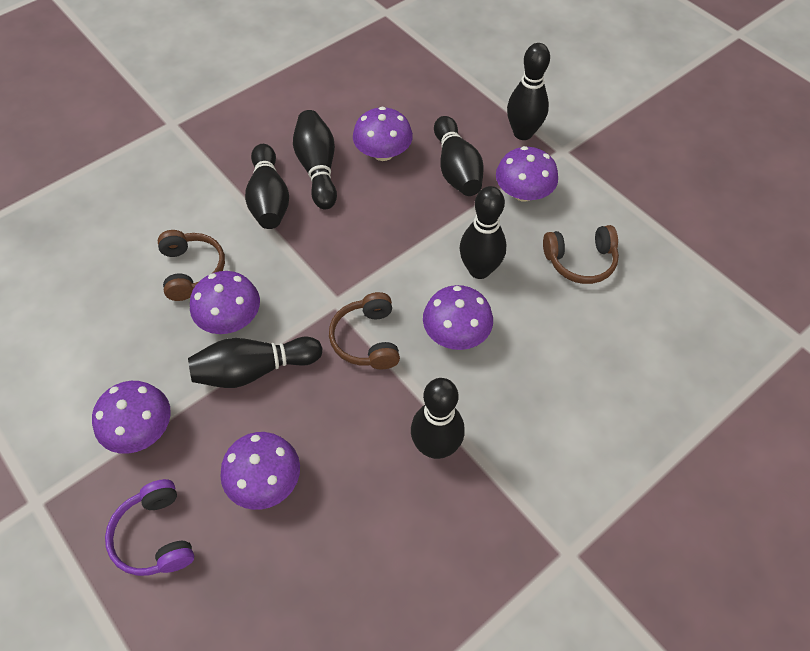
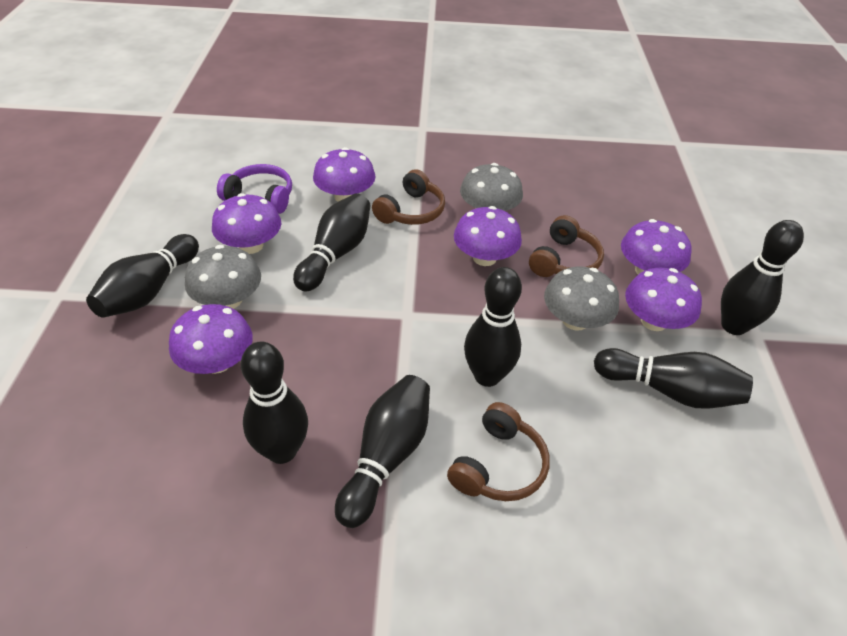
grey mushroom: 0 -> 3

